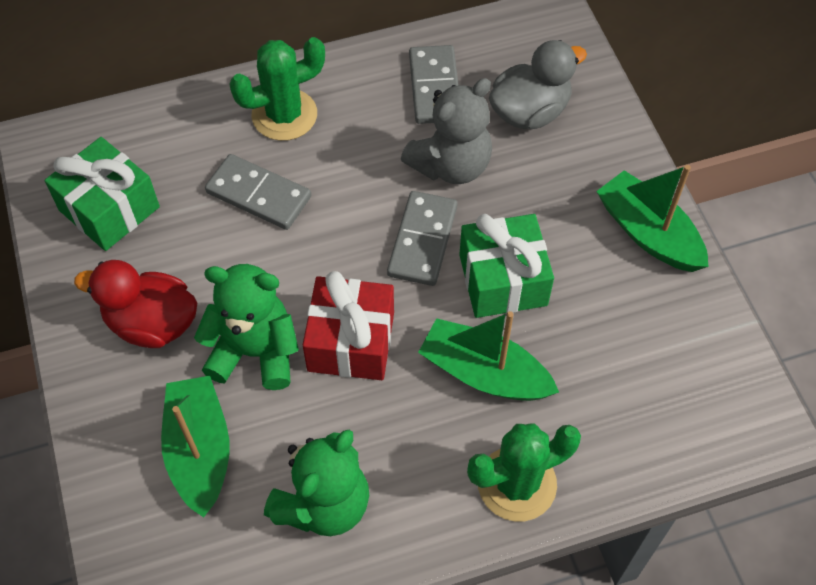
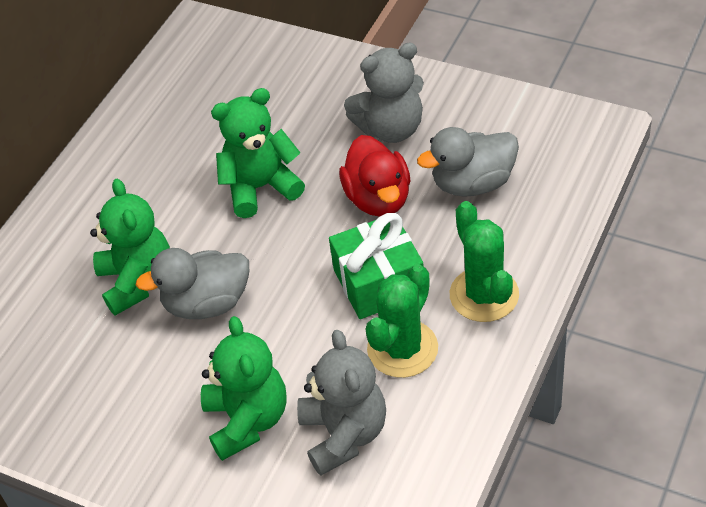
green boat: 3 -> 0
green gift: 2 -> 1
green teddy bear: 2 -> 3
grey domino: 3 -> 0
grey duck: 1 -> 2
grey teddy bear: 1 -> 2
red gift: 1 -> 0

